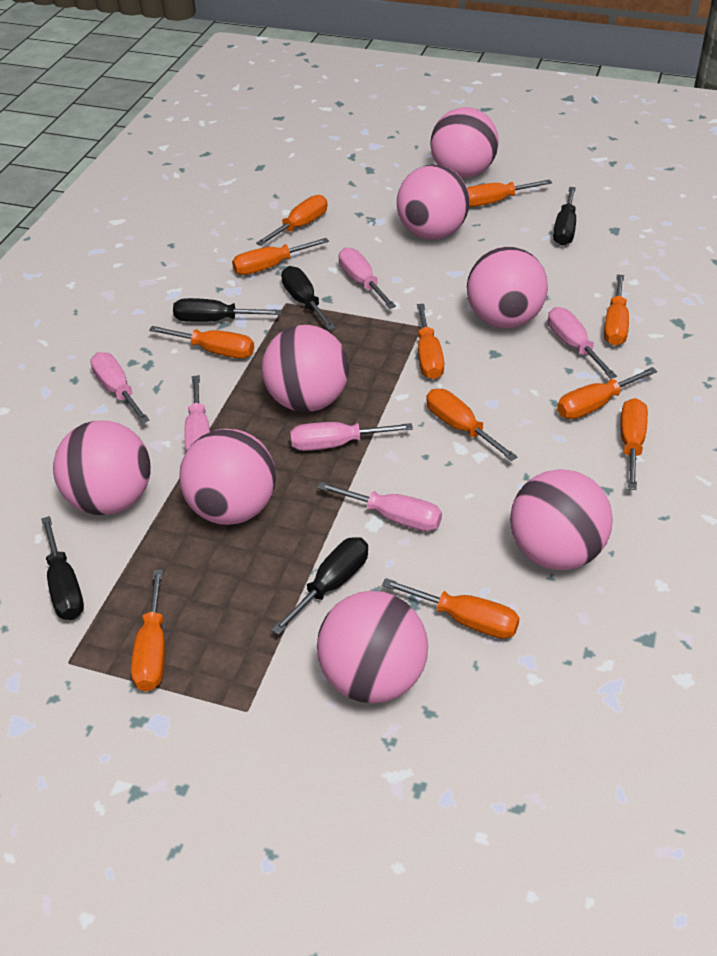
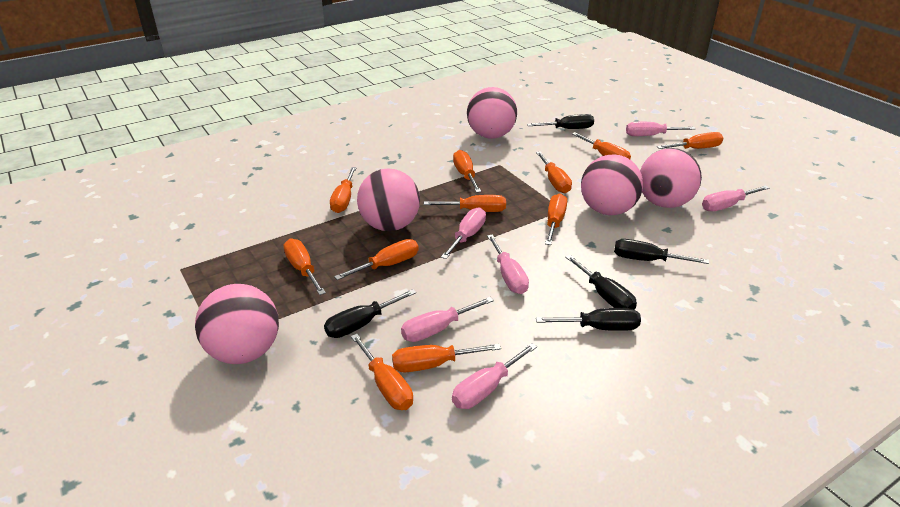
pink ball: 8 -> 5

